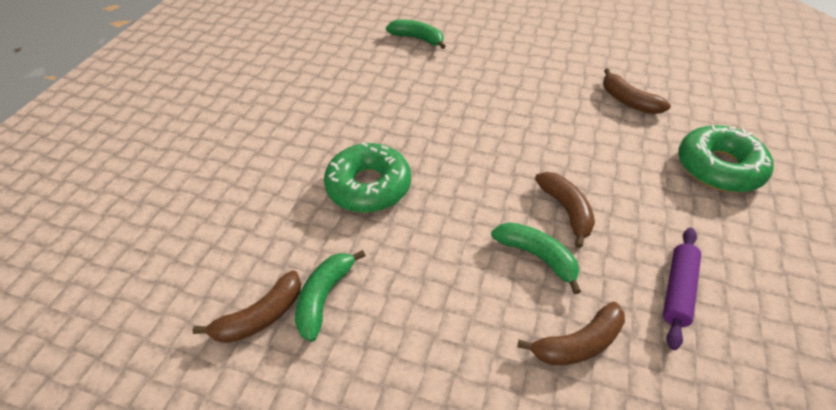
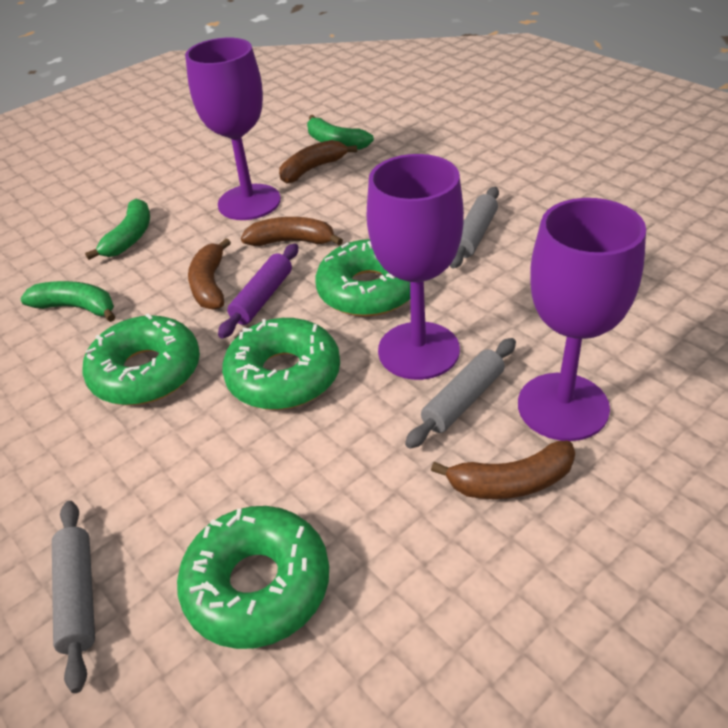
green donut: 2 -> 4
grey rolling pin: 0 -> 3
purple goblet: 0 -> 3

